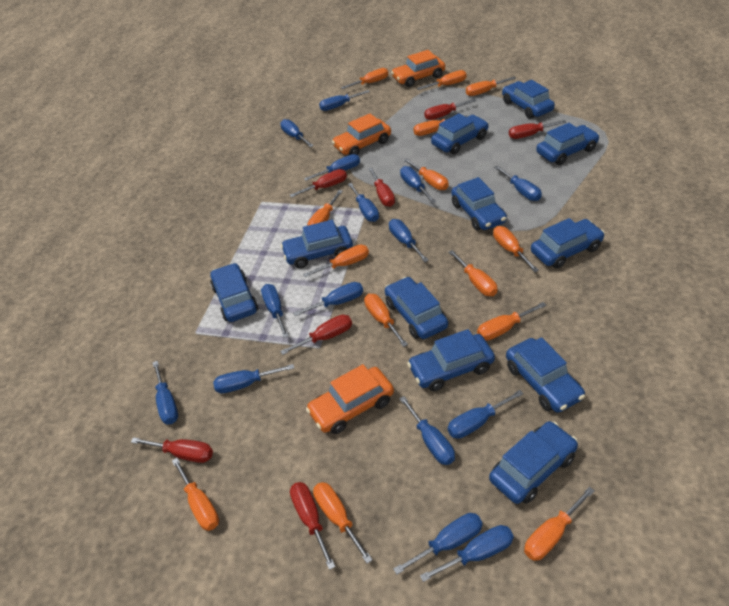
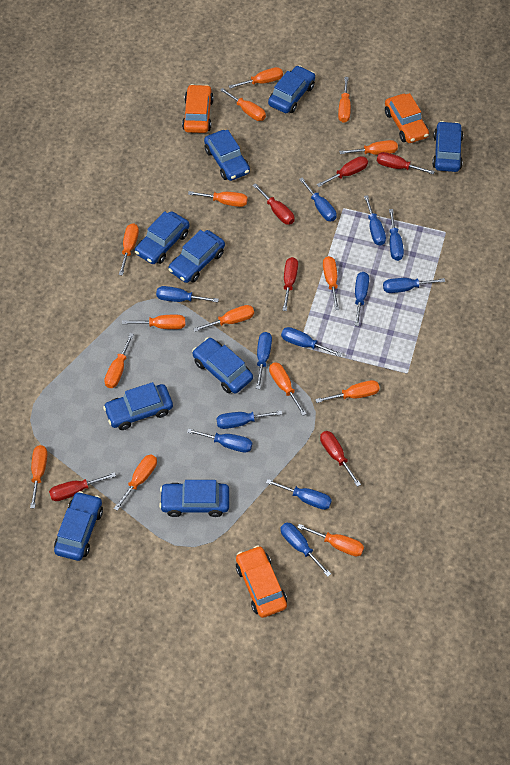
blue car: 11 -> 9
blue screwdriver: 15 -> 12
orange screwdriver: 14 -> 15
red screwdriver: 7 -> 6

